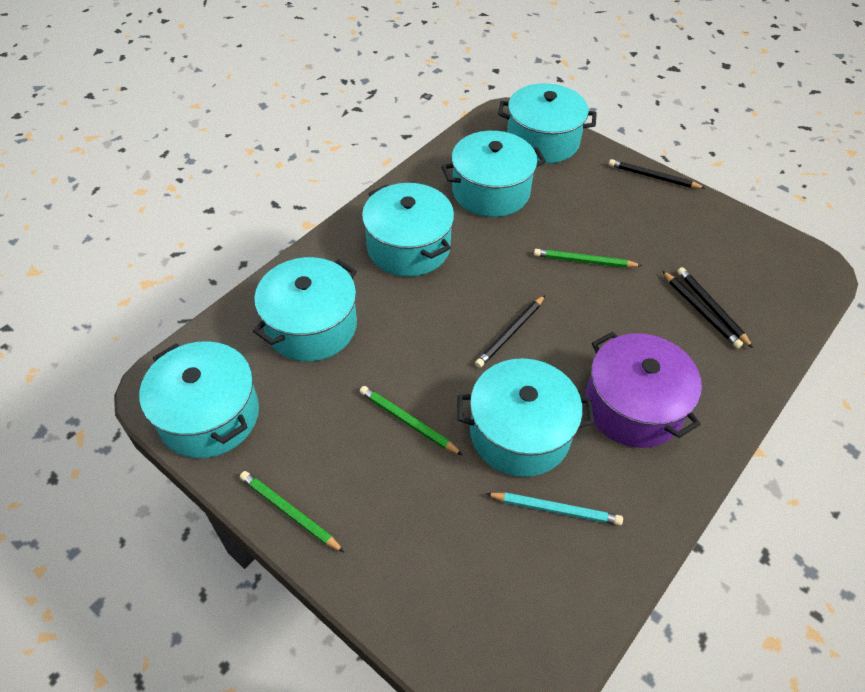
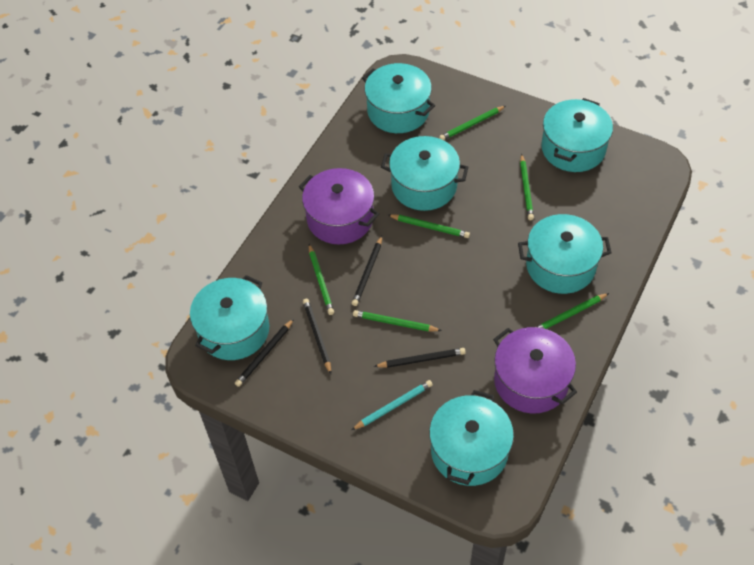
green pencil: 3 -> 6
purple pot: 1 -> 2

